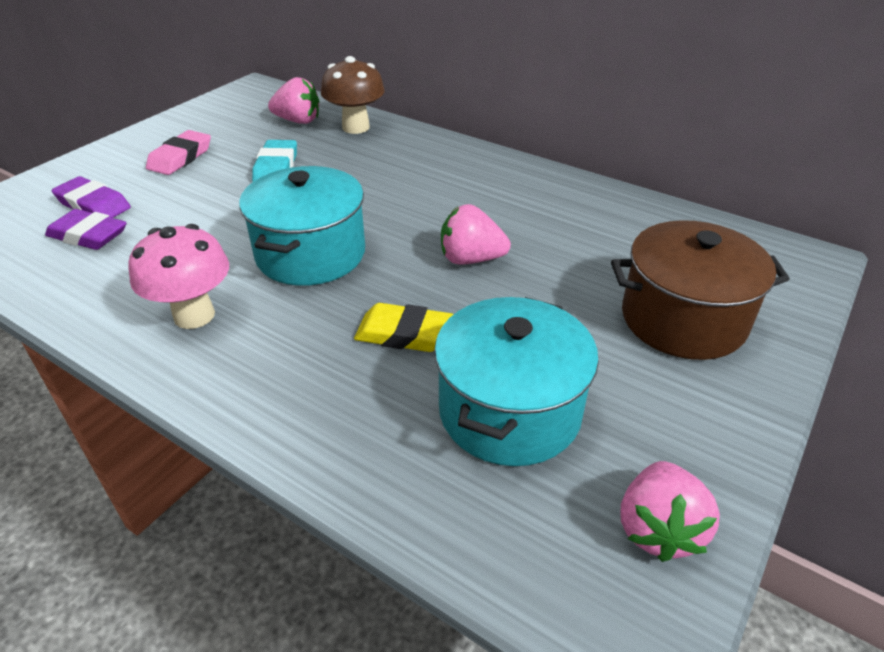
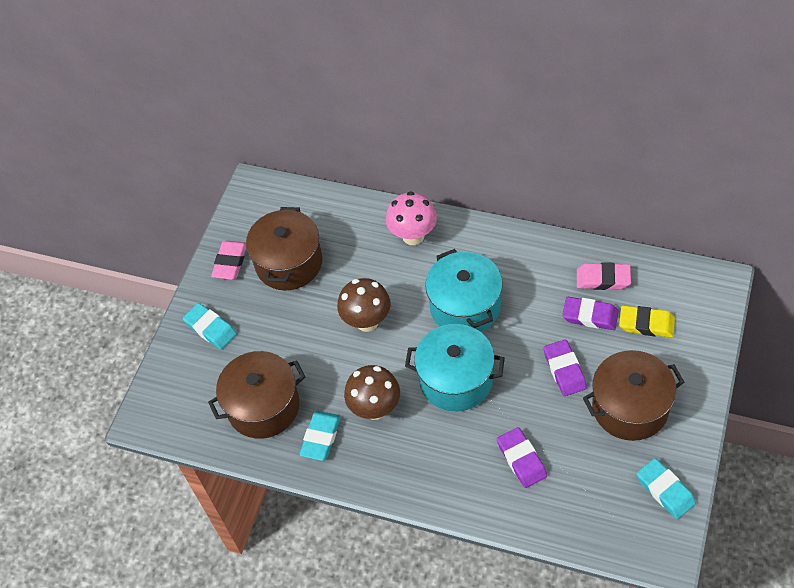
brown mushroom: 1 -> 2
brown pot: 1 -> 3
pink eraser: 1 -> 2
pink strawberry: 3 -> 0
purple eraser: 2 -> 3
turquoise eraser: 1 -> 3

